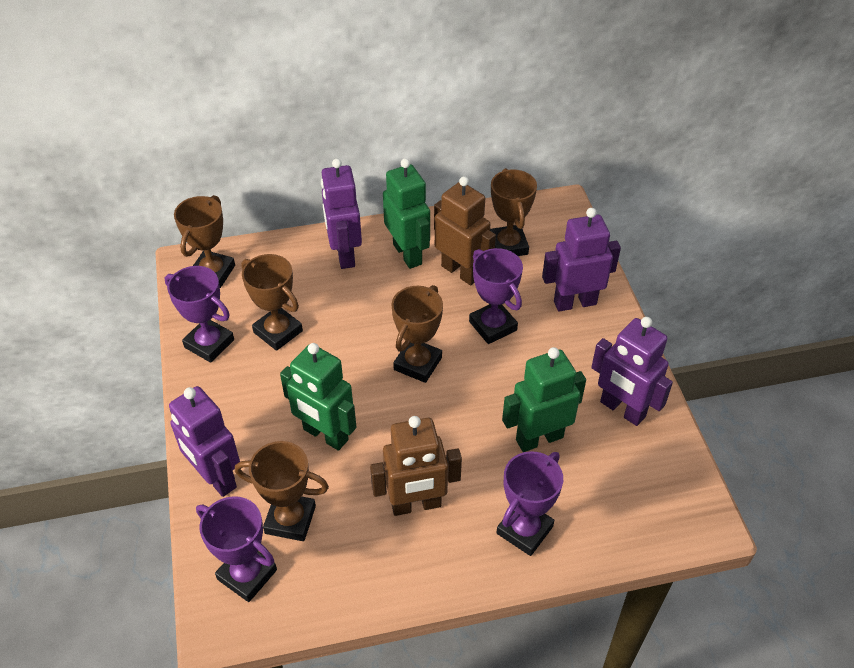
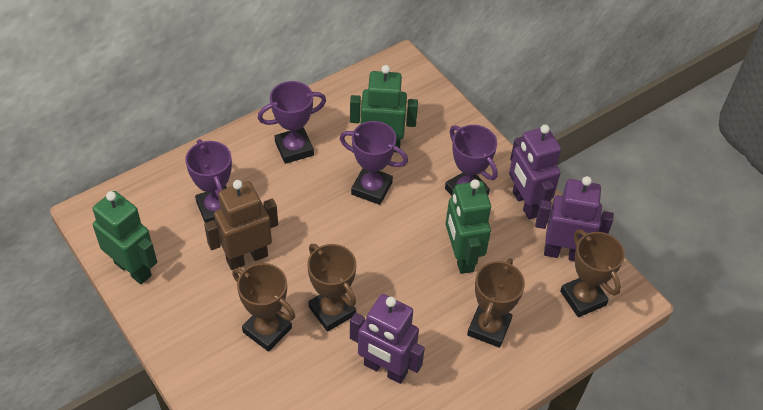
brown robot: 2 -> 1
brown trophy: 5 -> 4
purple robot: 4 -> 3

